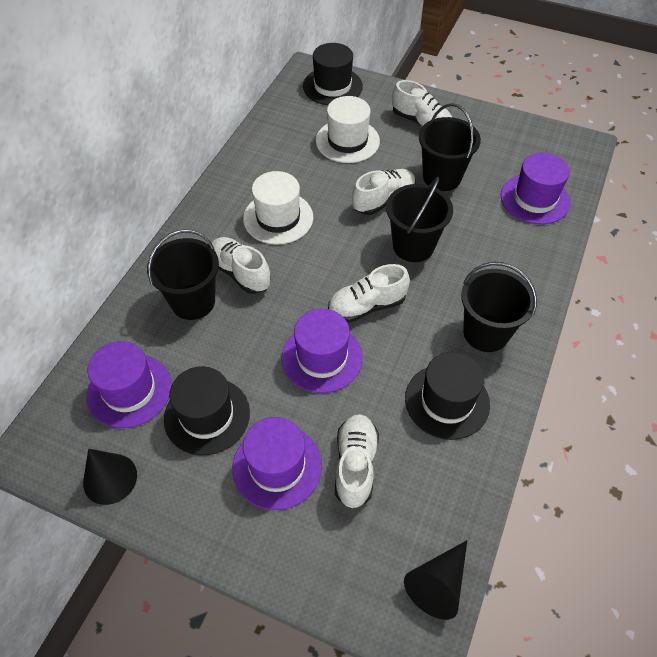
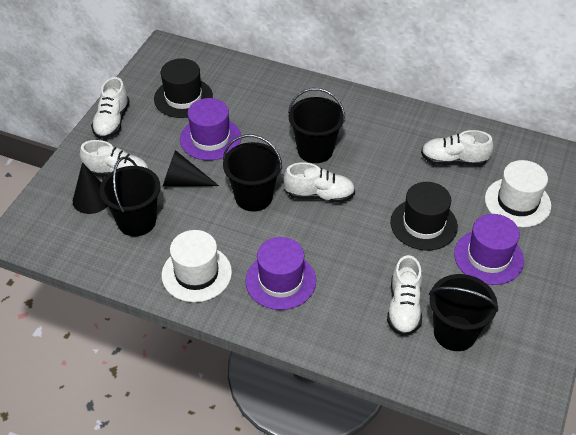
black hat: 3 -> 2
purple hat: 4 -> 3

